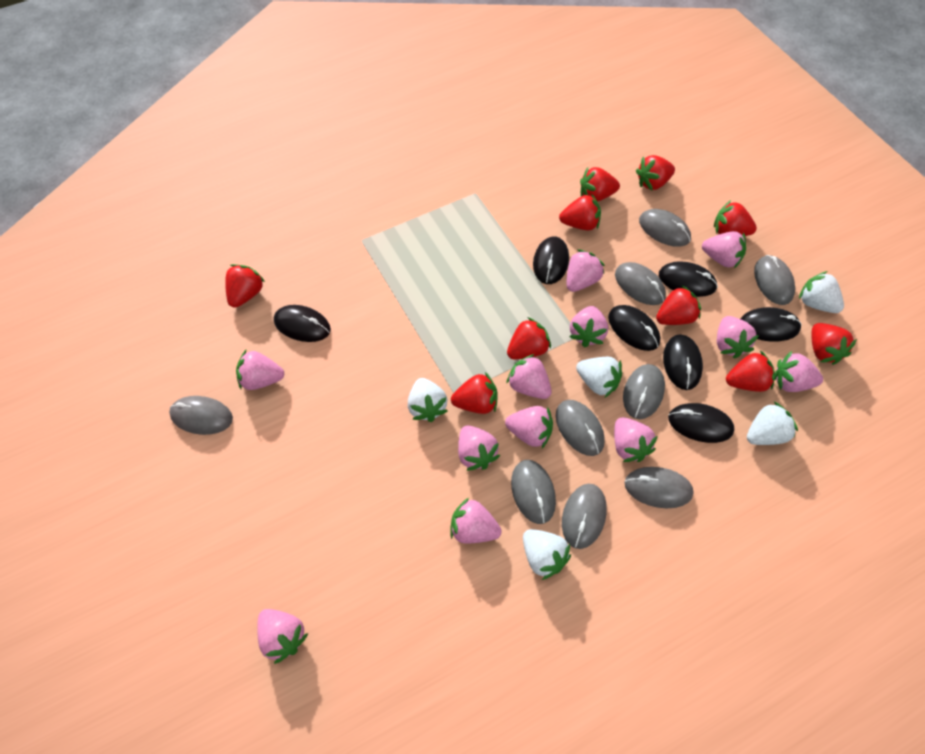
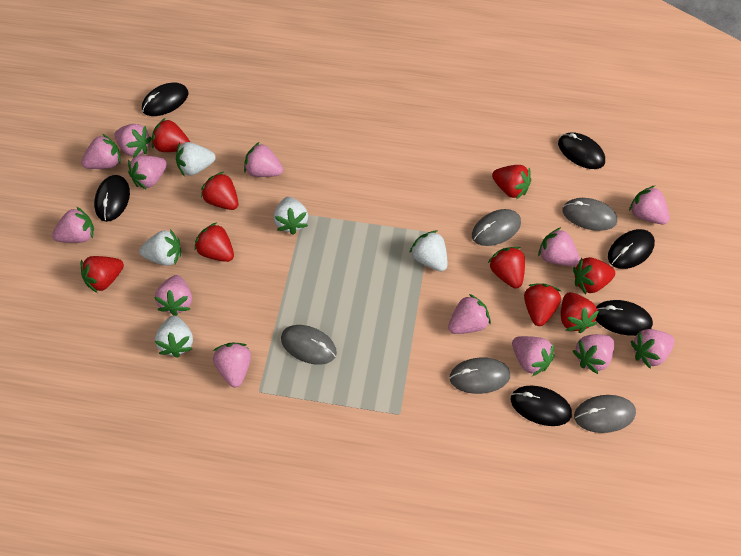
black mouse: 7 -> 6
grey mouse: 9 -> 5
pink strawberry: 12 -> 13
red strawberry: 10 -> 9

